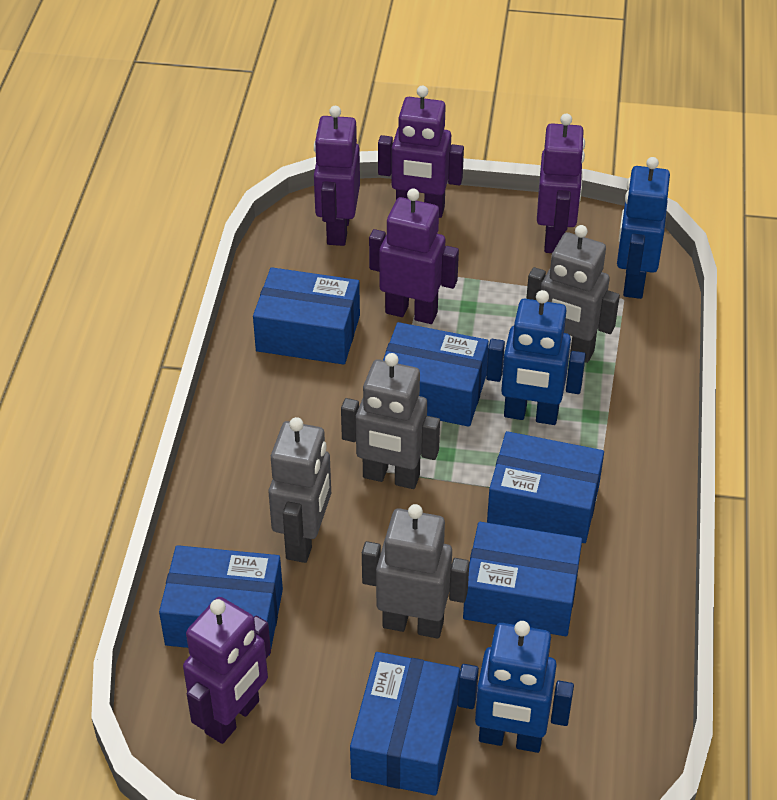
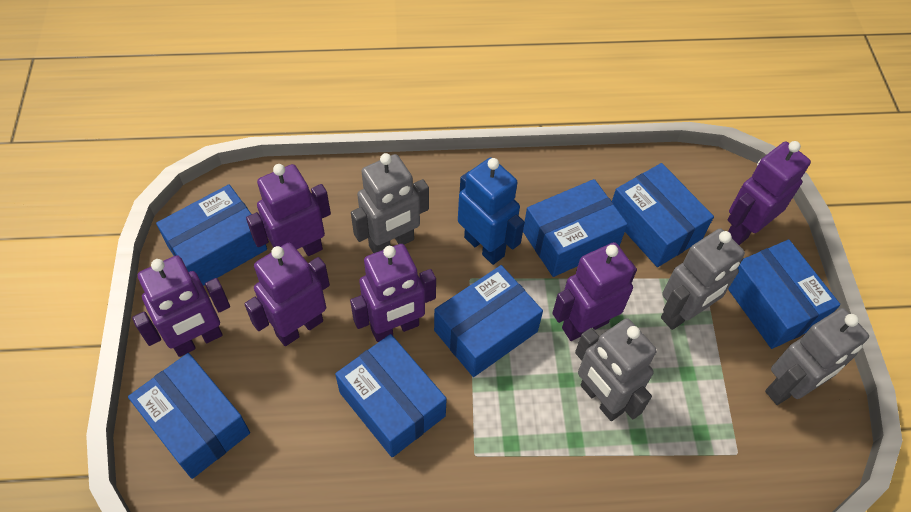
blue box: 6 -> 7
blue robot: 3 -> 1
purple robot: 5 -> 6

